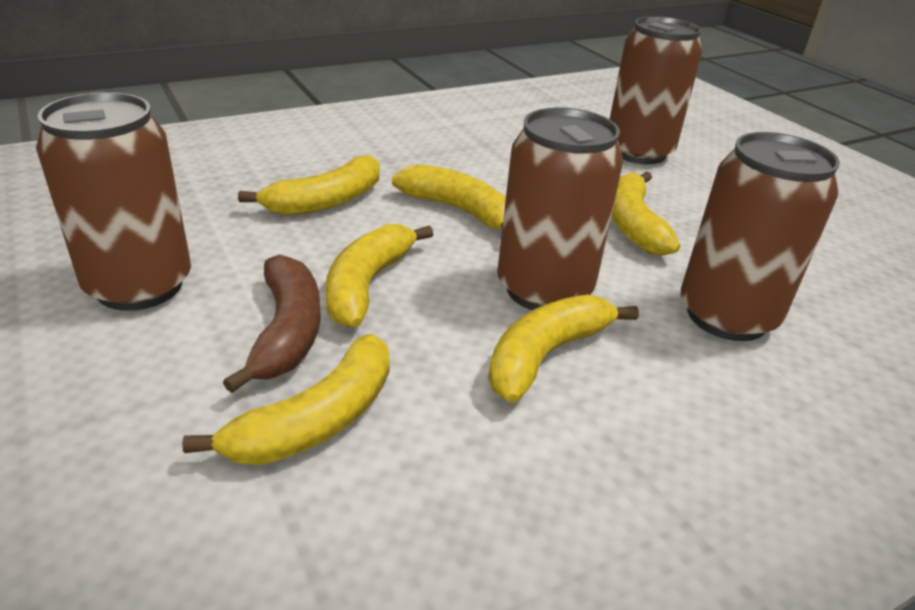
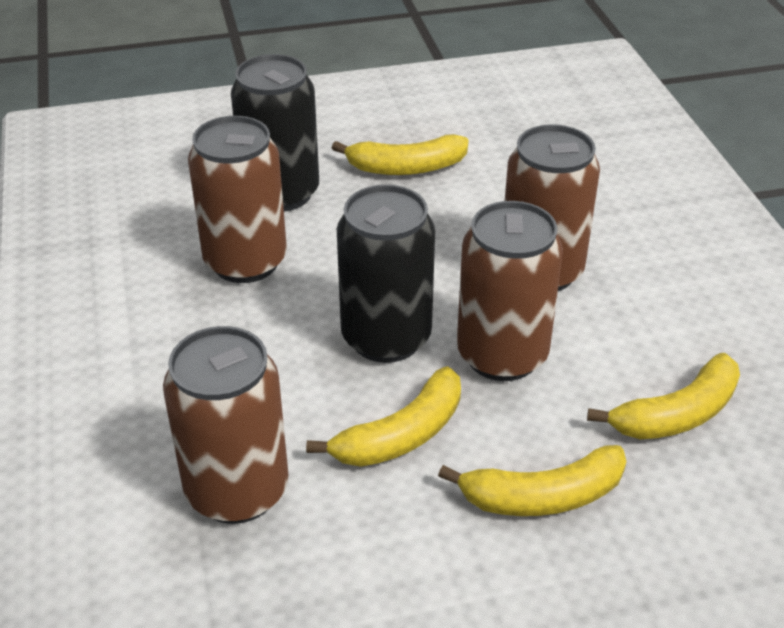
black can: 0 -> 2
brown banana: 1 -> 0
yellow banana: 6 -> 4

